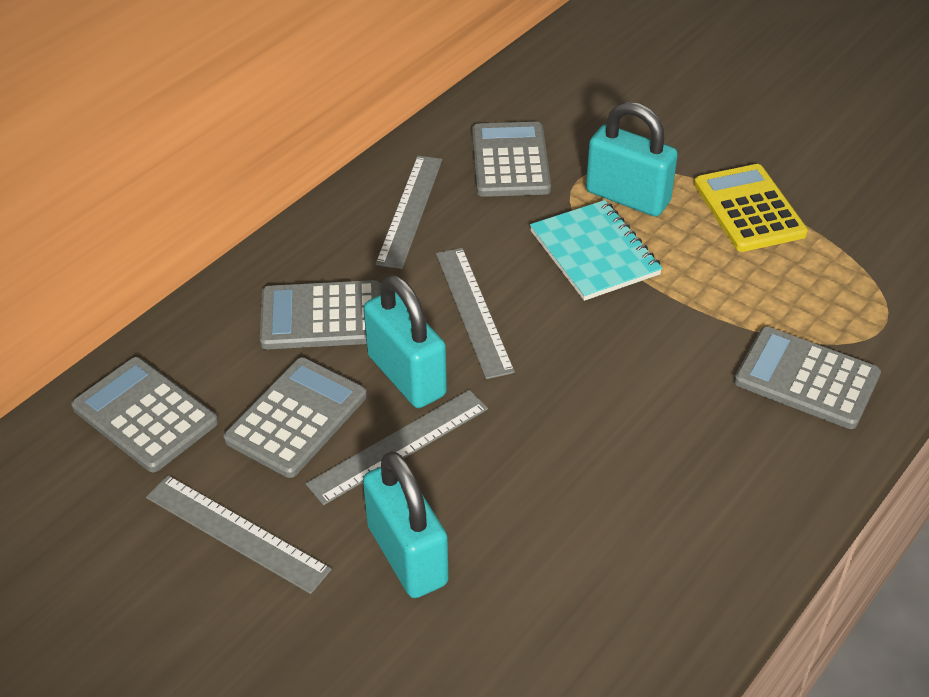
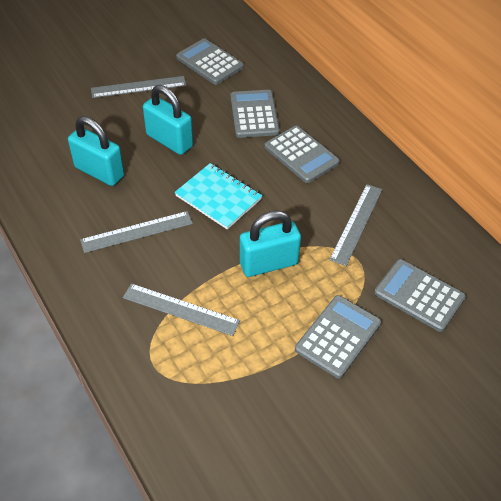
yellow calculator: 1 -> 0

